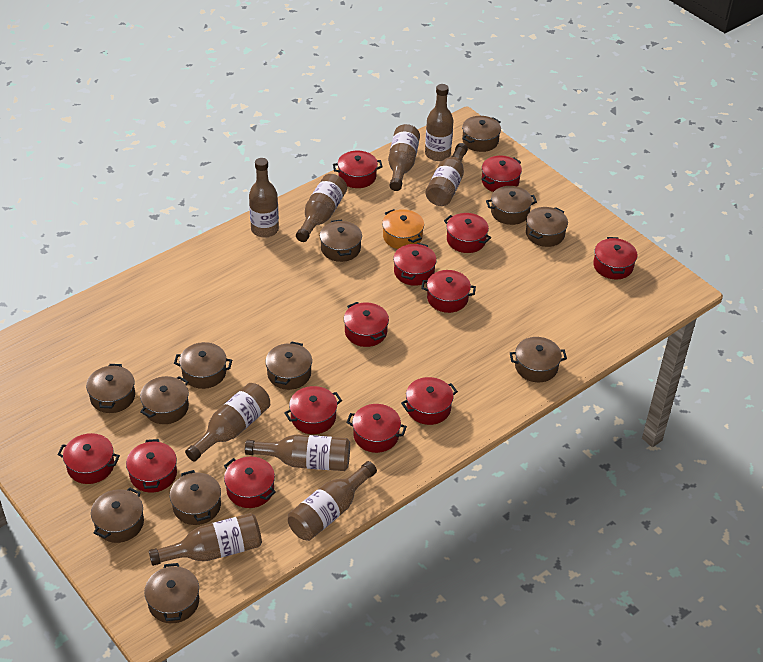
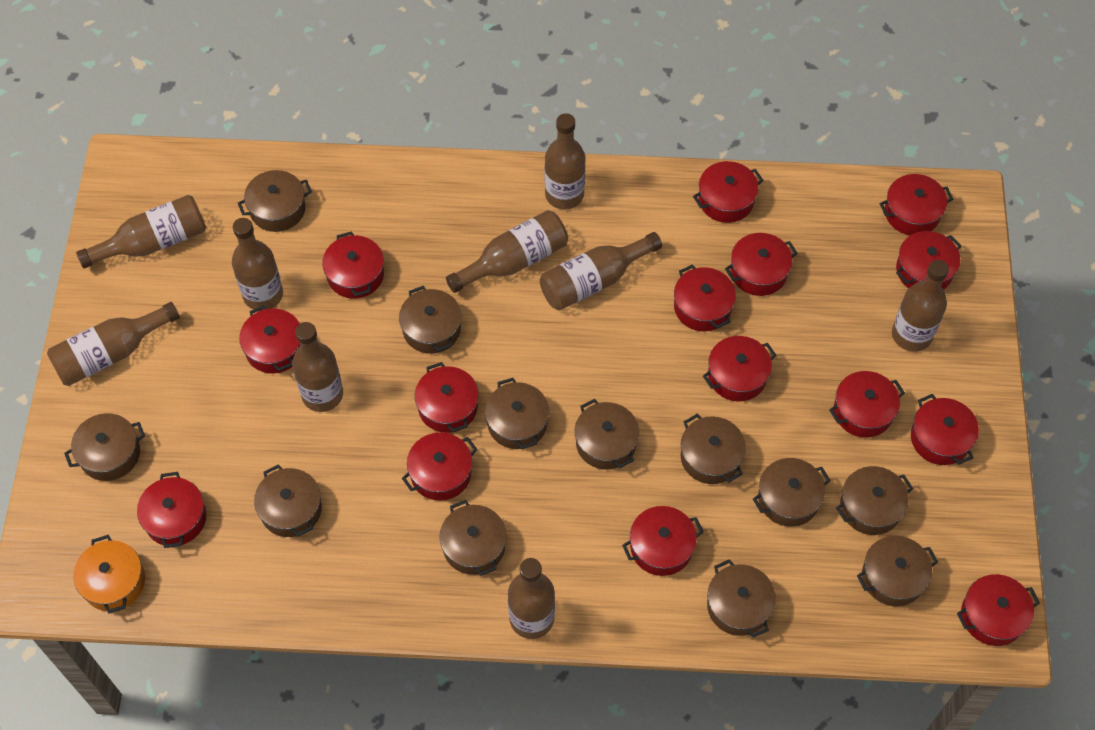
red pot: 13 -> 15

